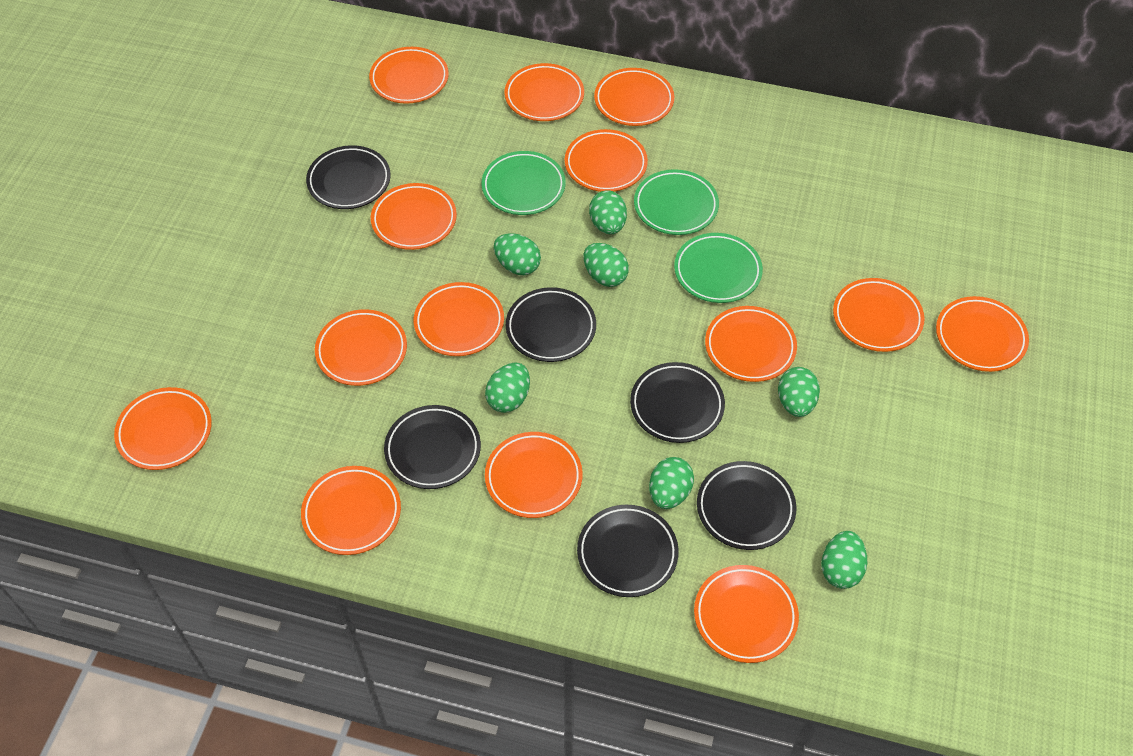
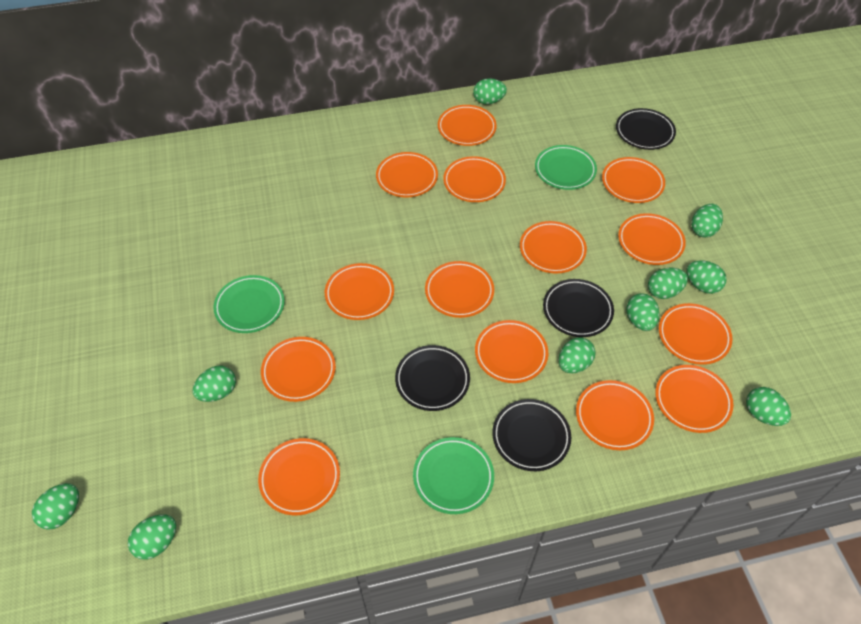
black plate: 6 -> 4
green egg: 7 -> 10

